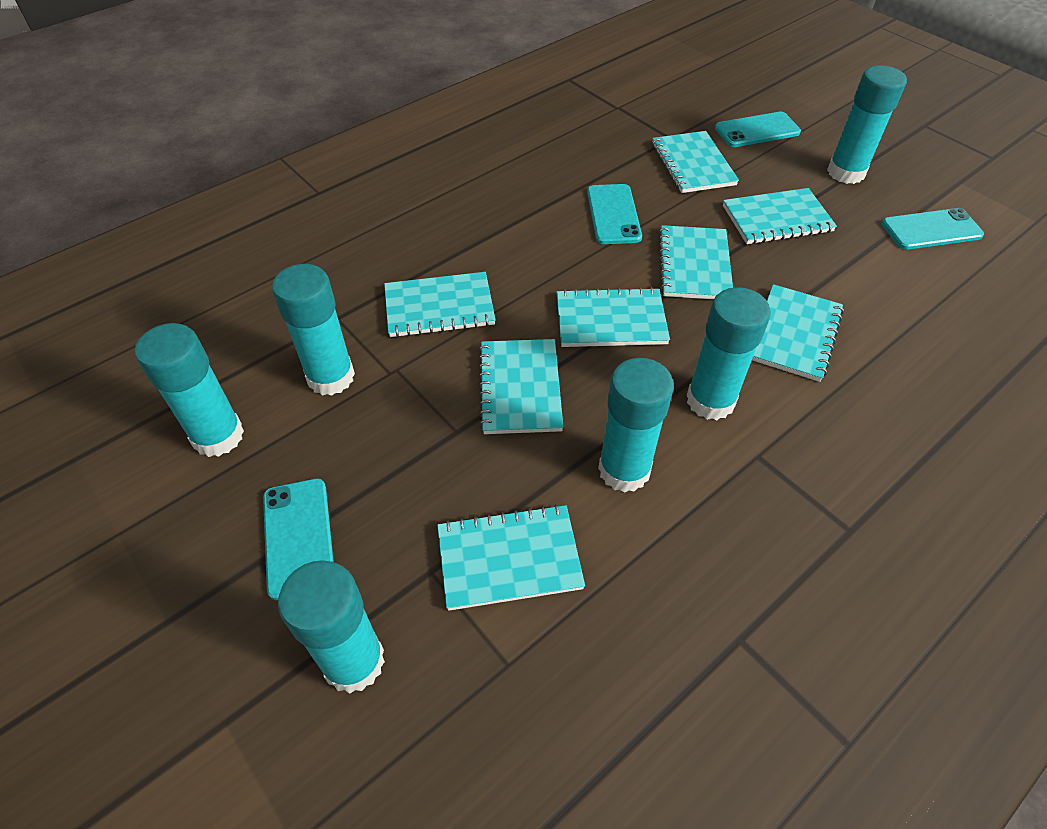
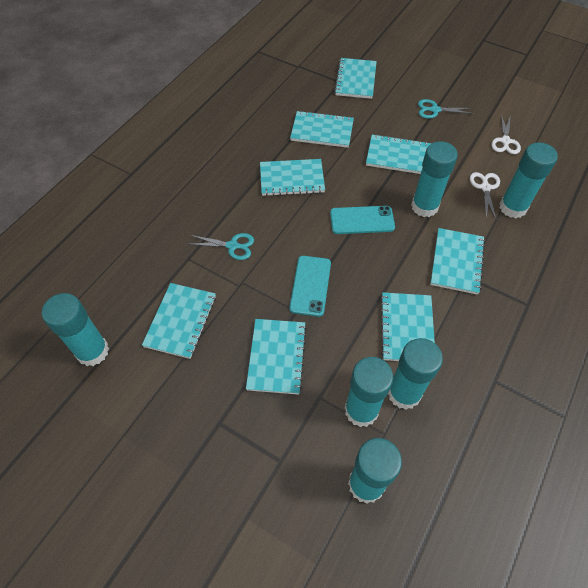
turquoise phone: 4 -> 2
turquoise scissors: 0 -> 2
white scissors: 0 -> 2

